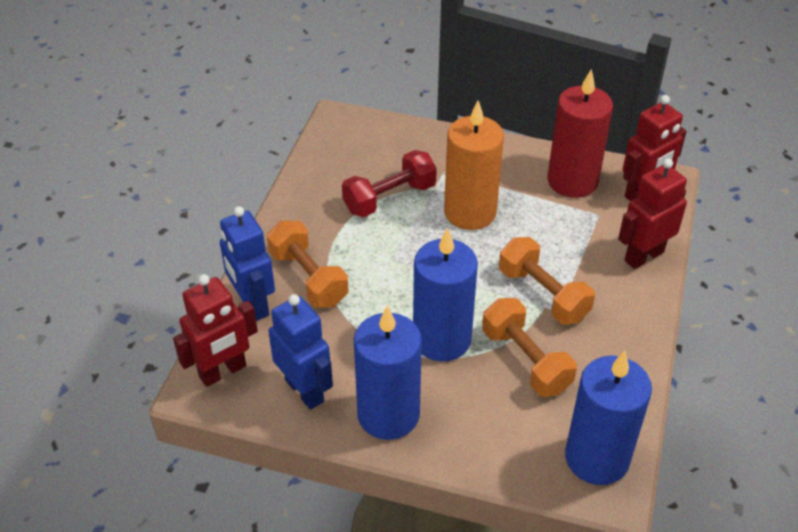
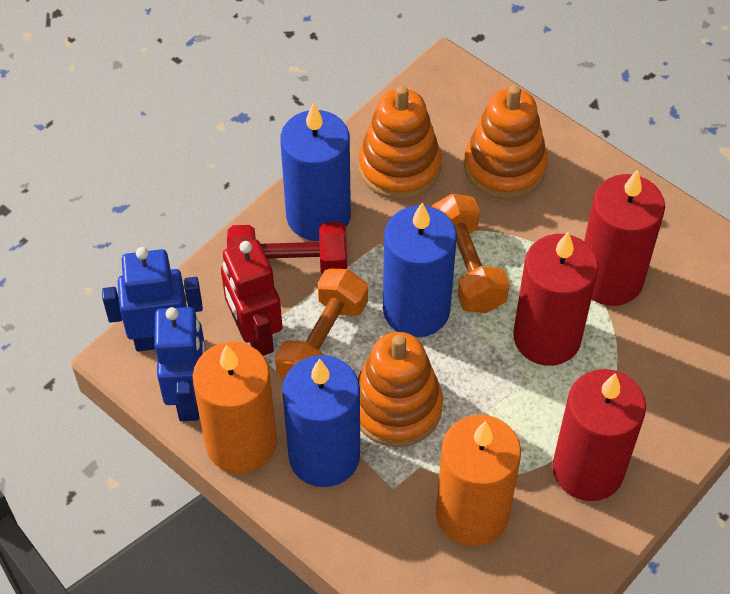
orange candle: 1 -> 2
orange dumbbell: 3 -> 2
orange stacking toy: 0 -> 3
red candle: 1 -> 3
red robot: 3 -> 1

